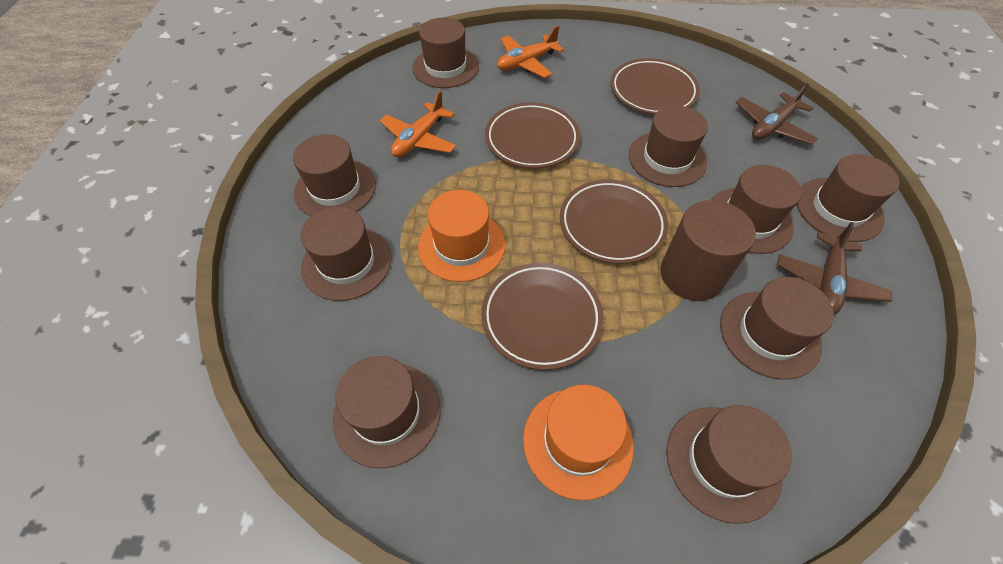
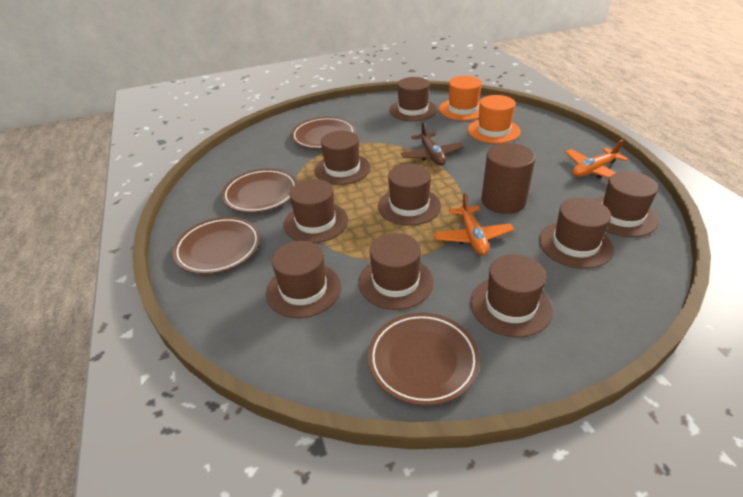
brown plane: 2 -> 1

